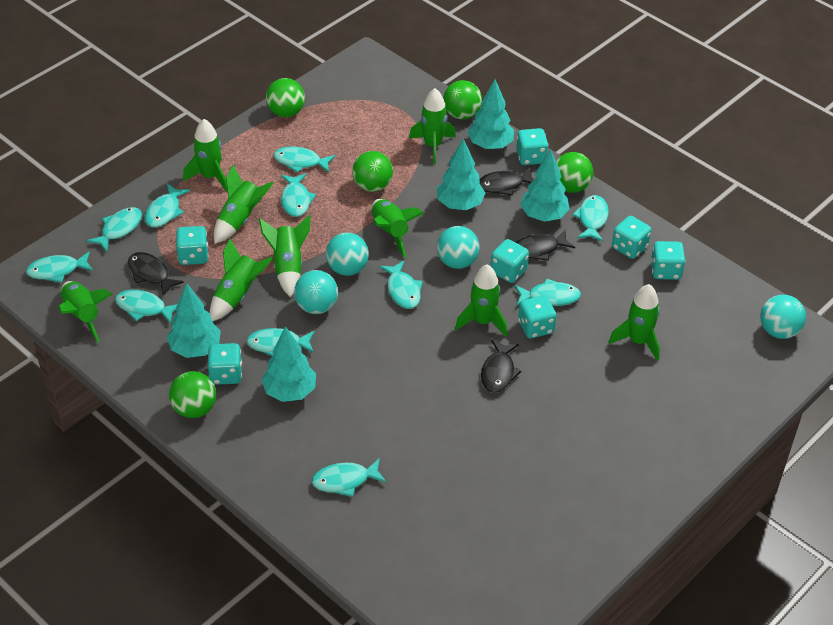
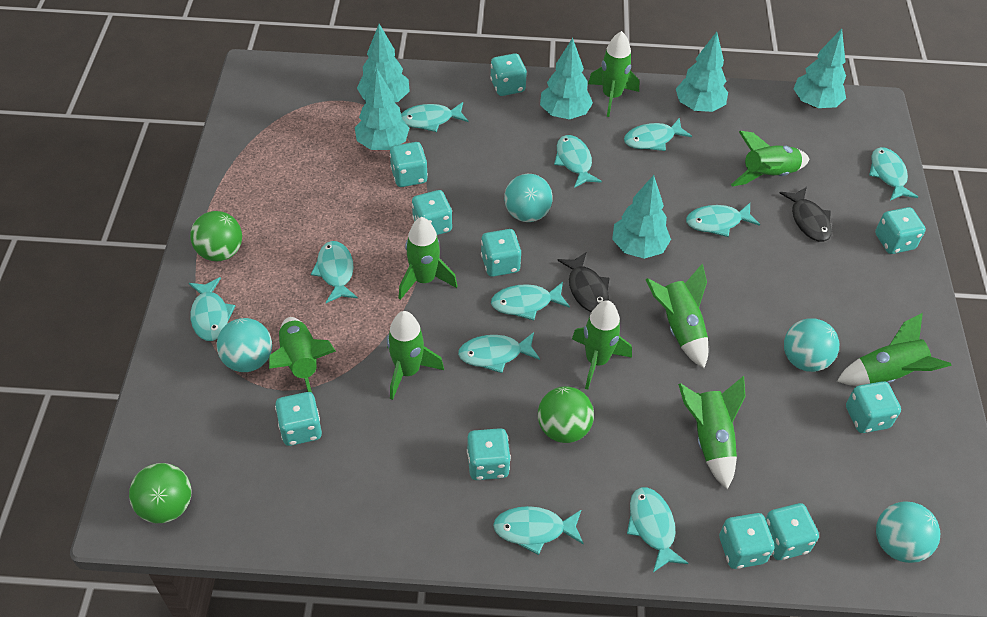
black fish: 4 -> 2
green ball: 5 -> 3
turquoise dice: 7 -> 10
turquoise tree: 5 -> 6

